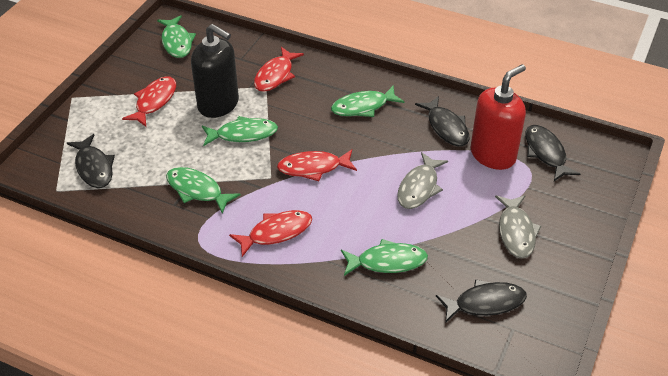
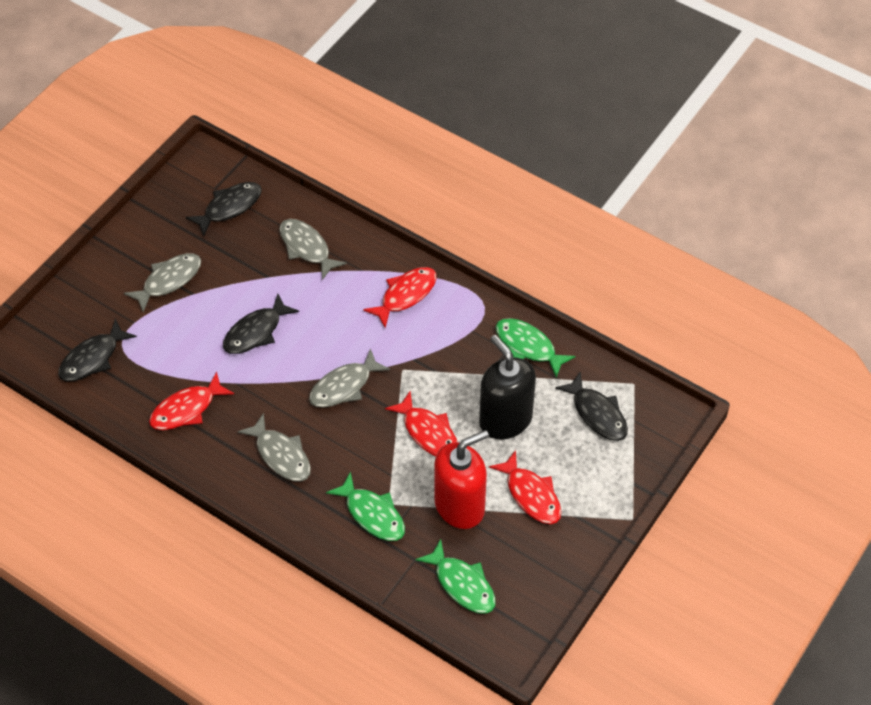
green fish: 5 -> 3
grey fish: 2 -> 4

